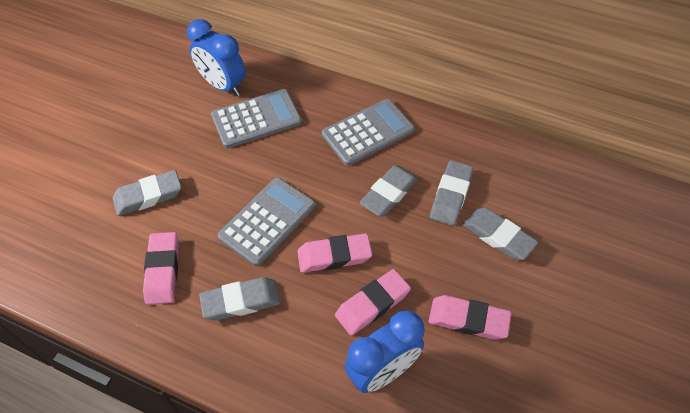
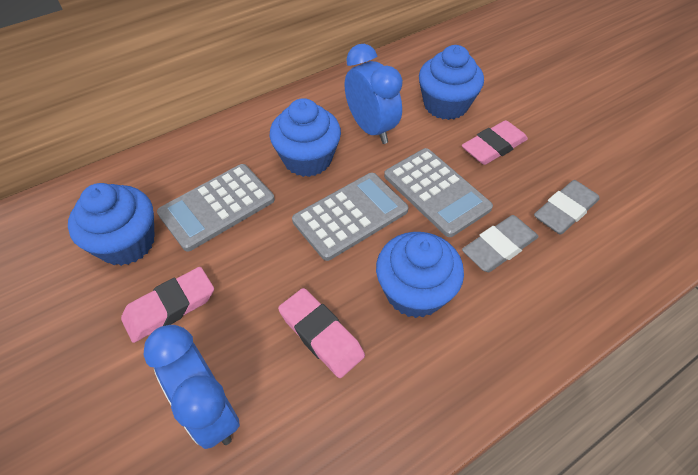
blue cupcake: 0 -> 4
grey eraser: 5 -> 2
pink eraser: 4 -> 3

